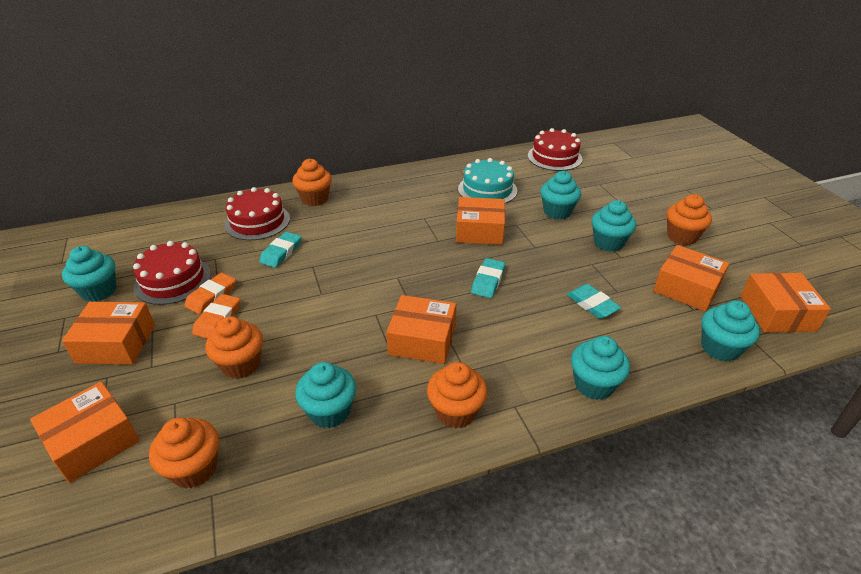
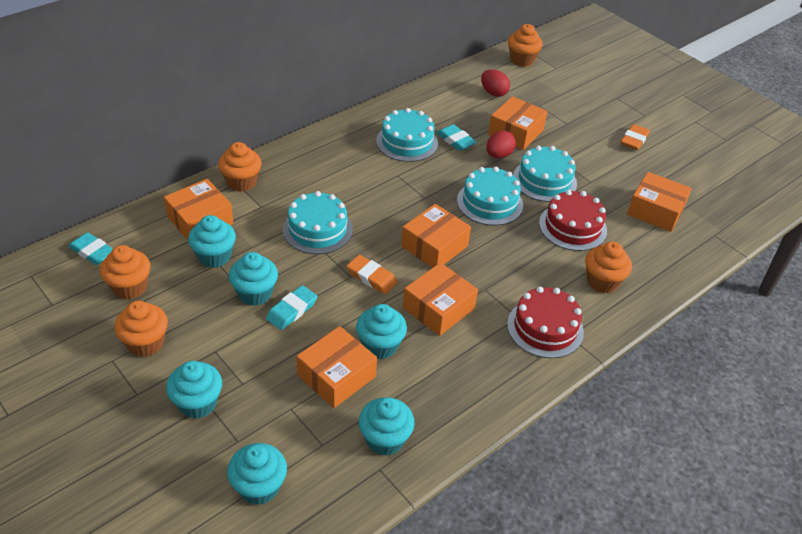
red cake: 3 -> 2
red egg: 0 -> 2
turquoise cake: 1 -> 4

